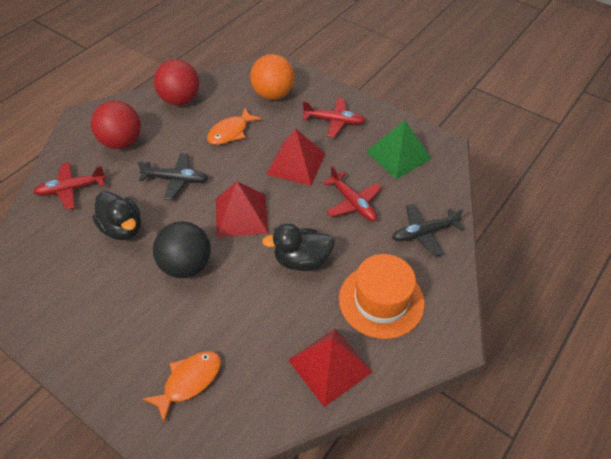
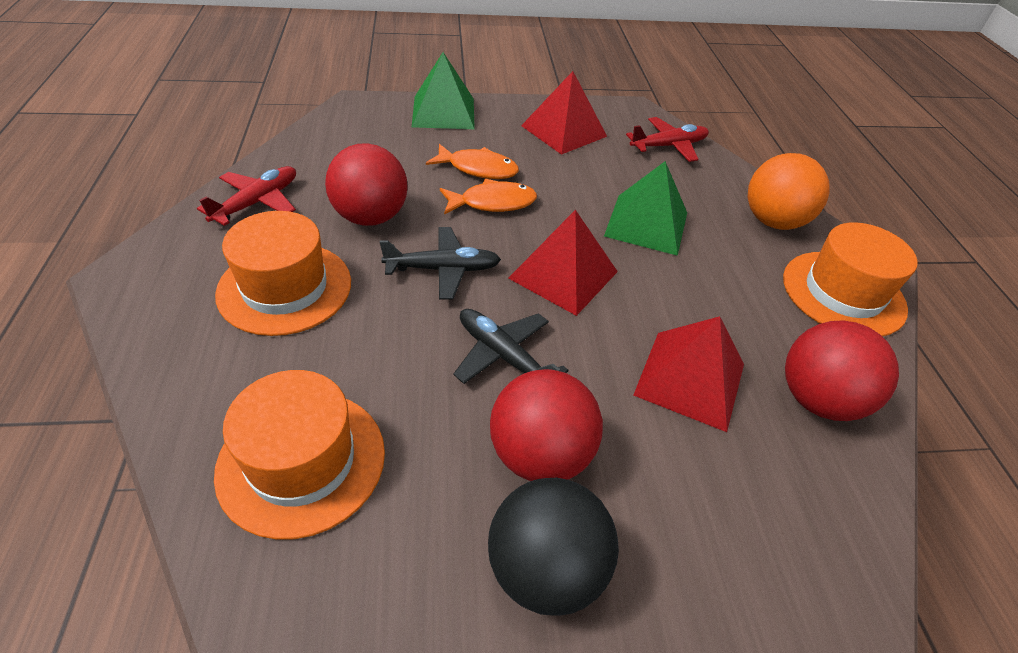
black duck: 2 -> 0
green pyramid: 1 -> 2
orange hat: 1 -> 3
red ball: 2 -> 3
red plane: 3 -> 2

